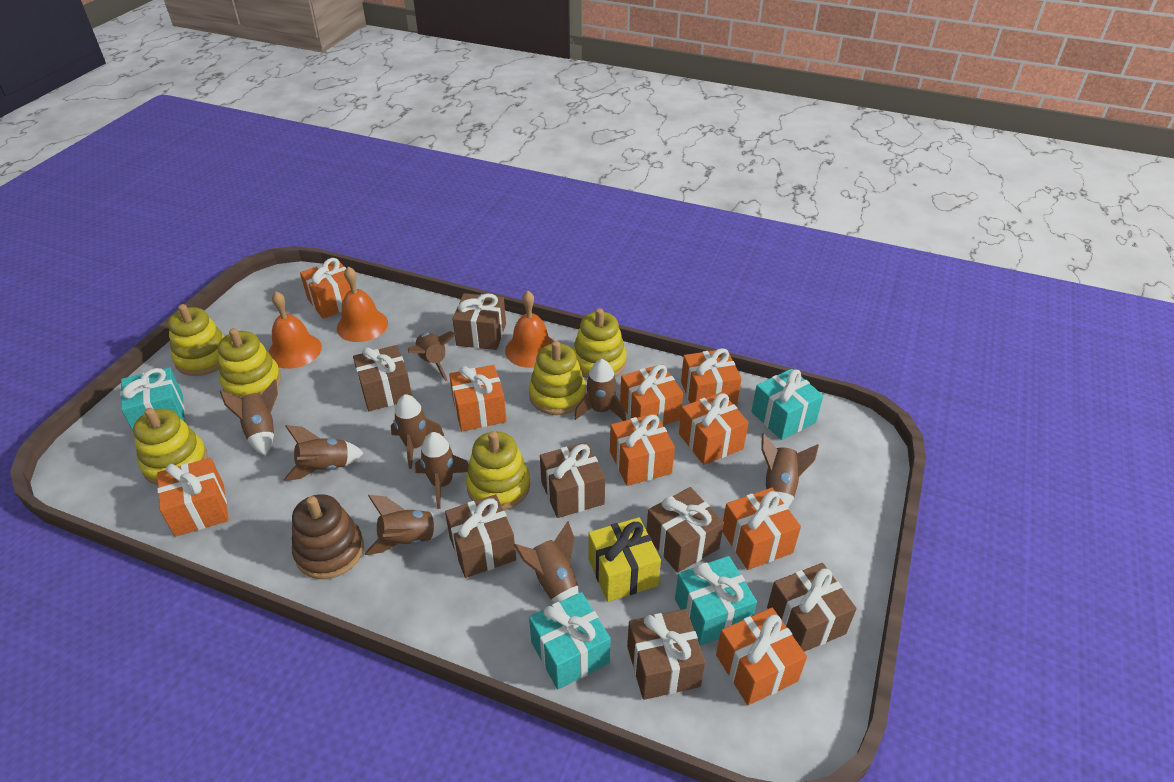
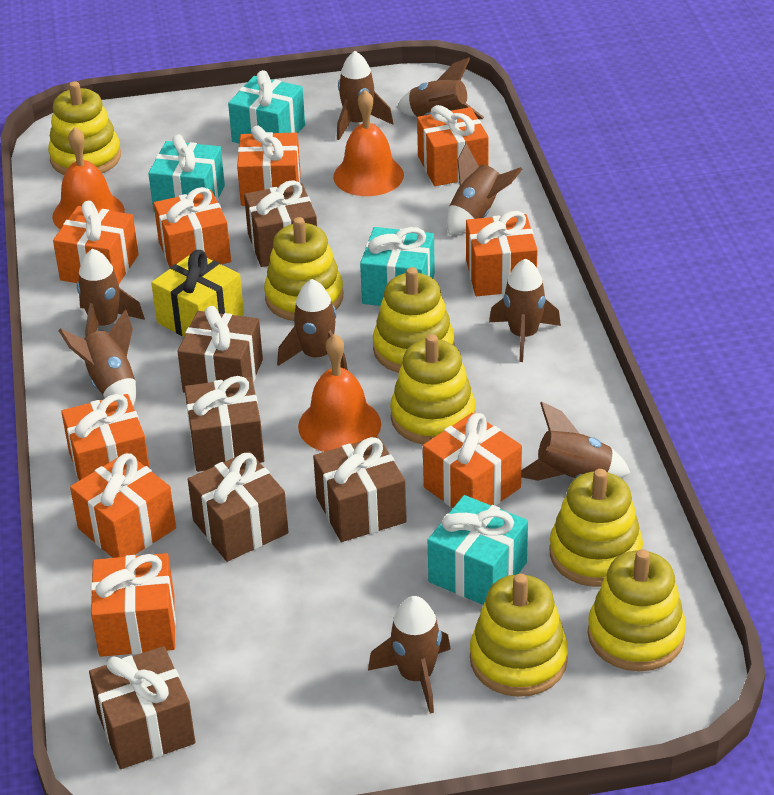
brown gift: 7 -> 6
brown stacking toy: 1 -> 0
yellow stacking toy: 6 -> 7

